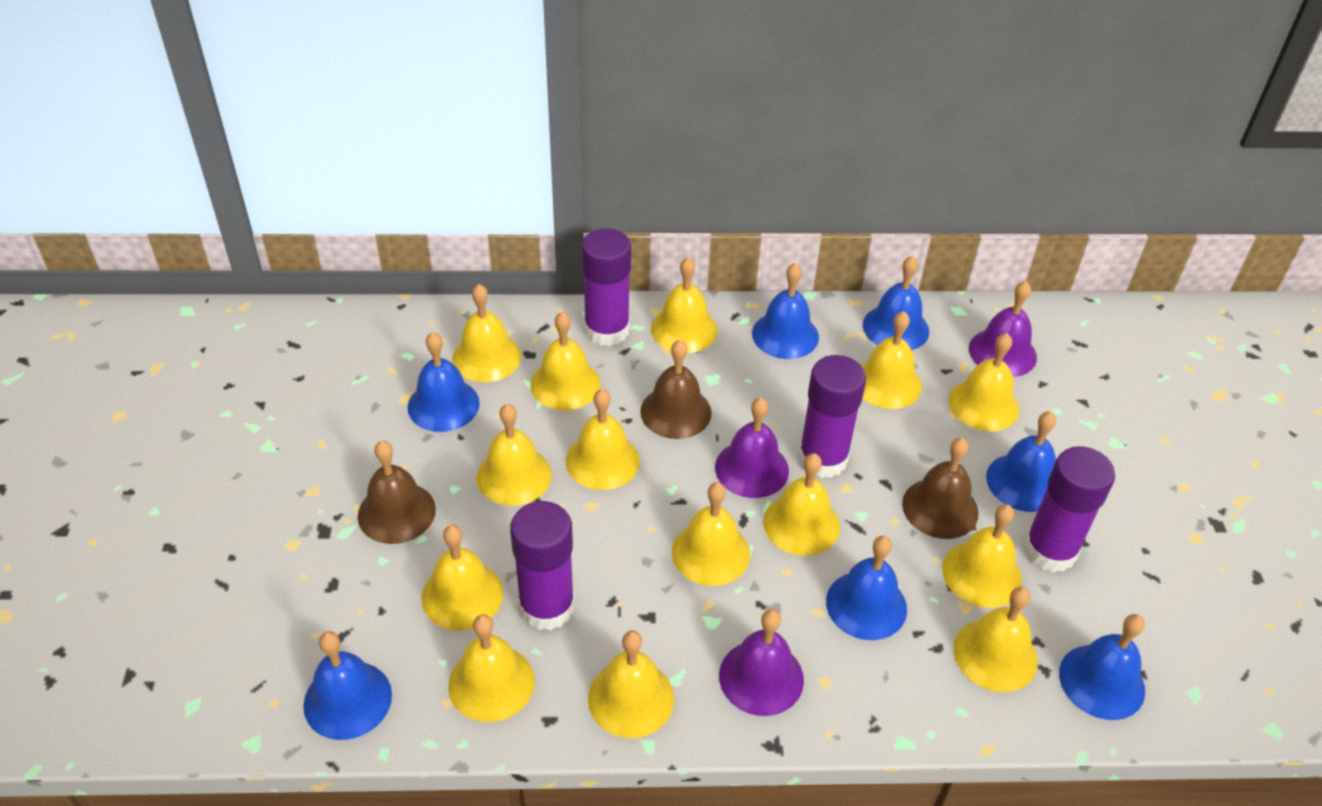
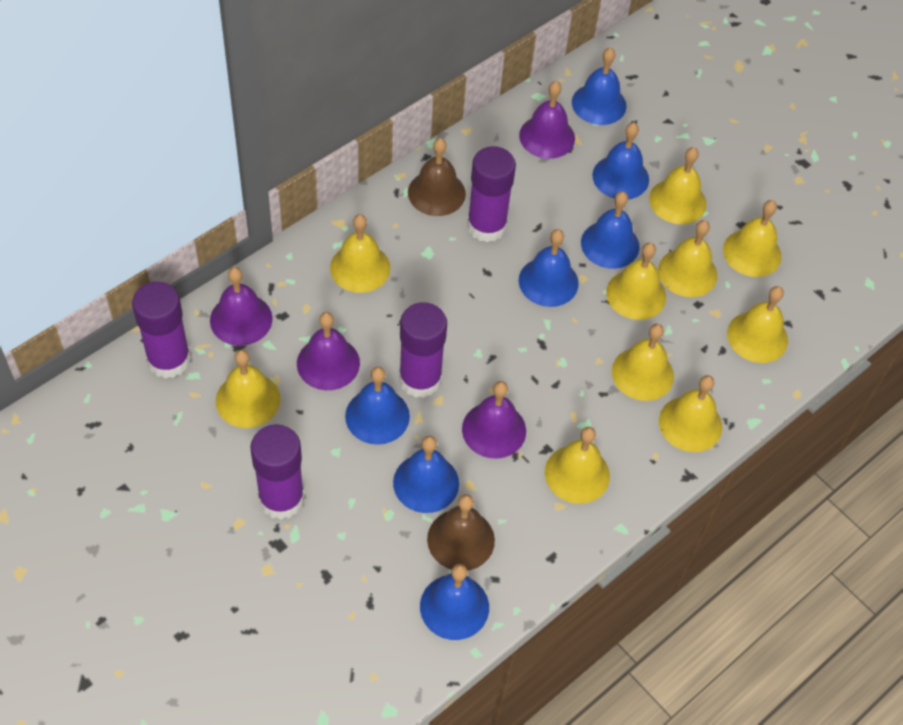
brown bell: 3 -> 2
purple bell: 3 -> 4
yellow bell: 14 -> 10

